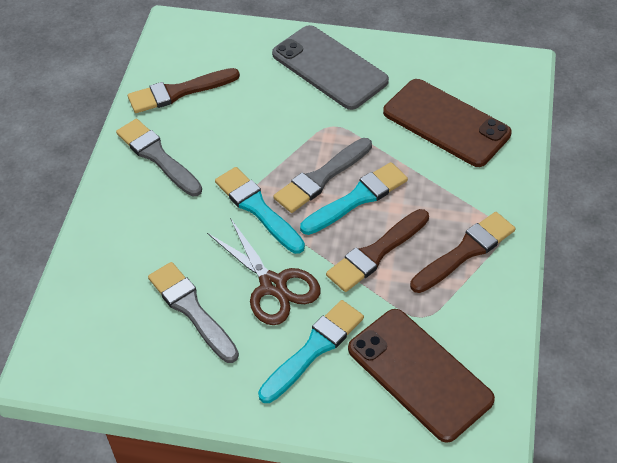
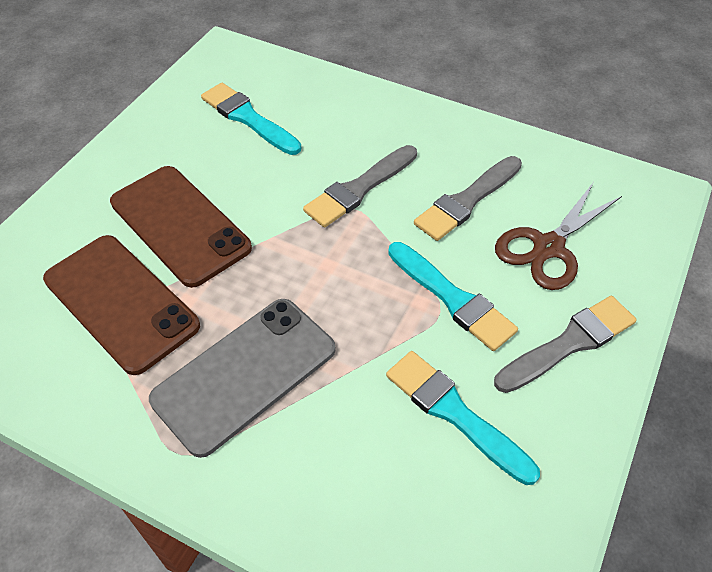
brown brush: 3 -> 0

